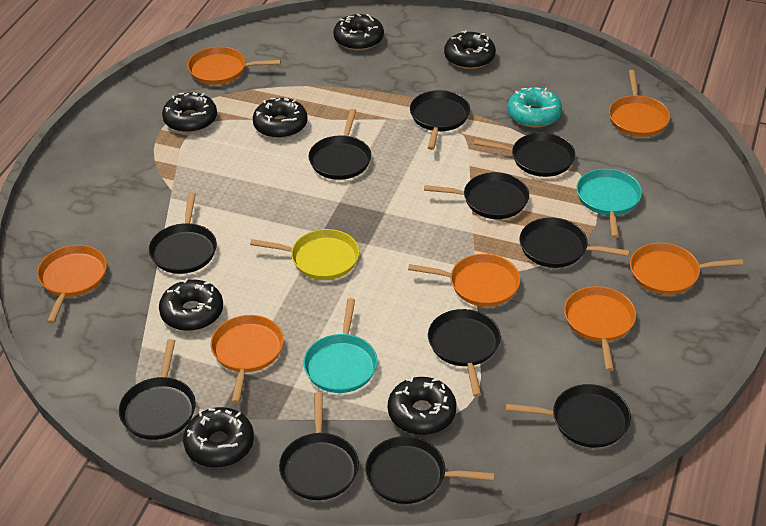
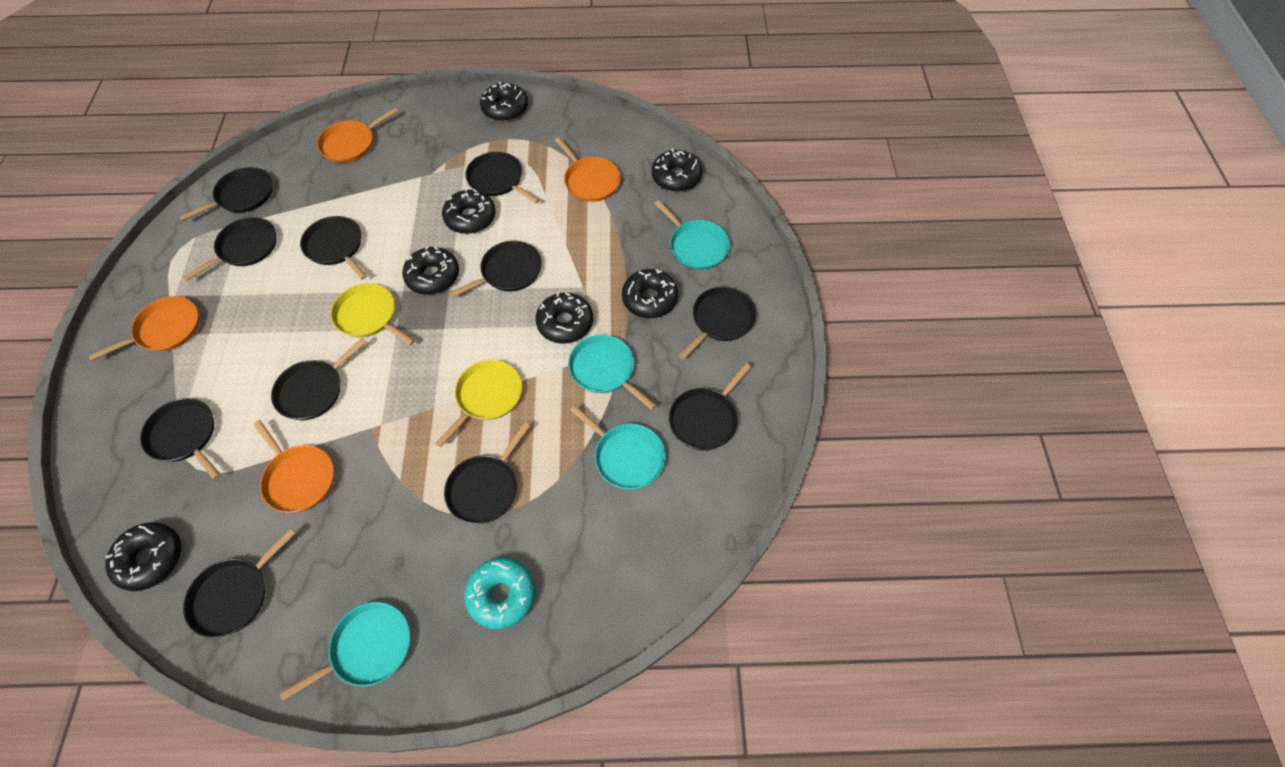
orange pan: 7 -> 4
turquoise pan: 2 -> 4
yellow pan: 1 -> 2

